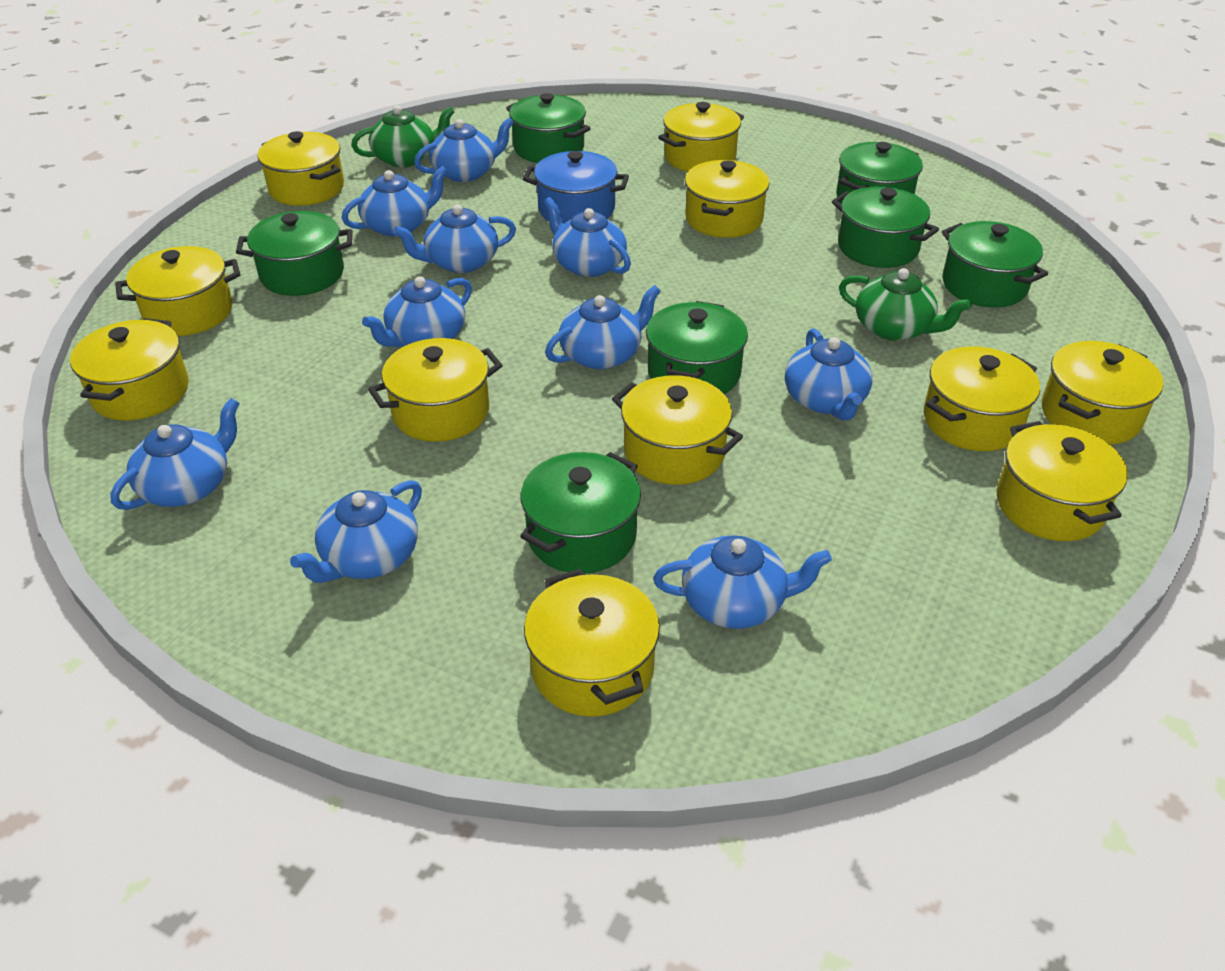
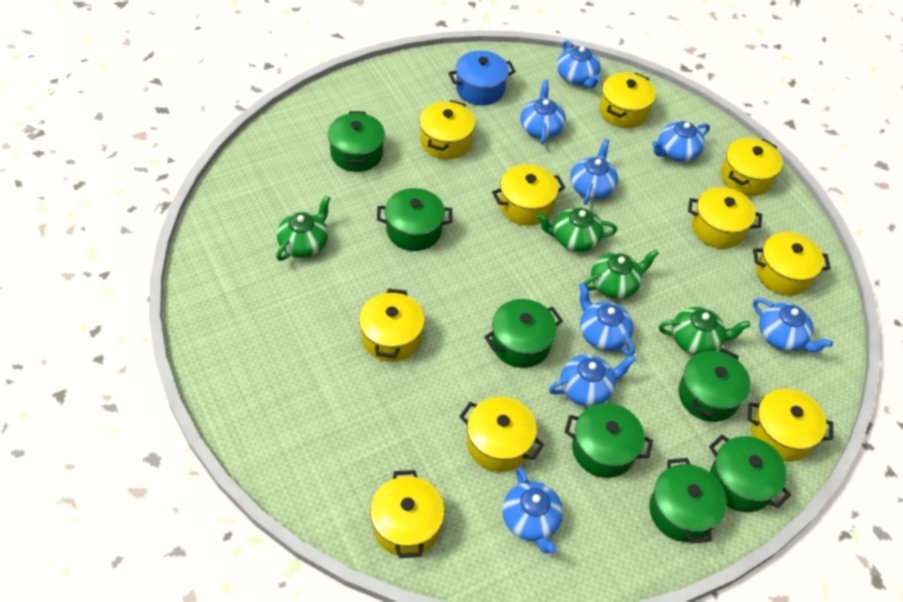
blue teapot: 10 -> 8
green teapot: 2 -> 4
yellow pot: 11 -> 10

